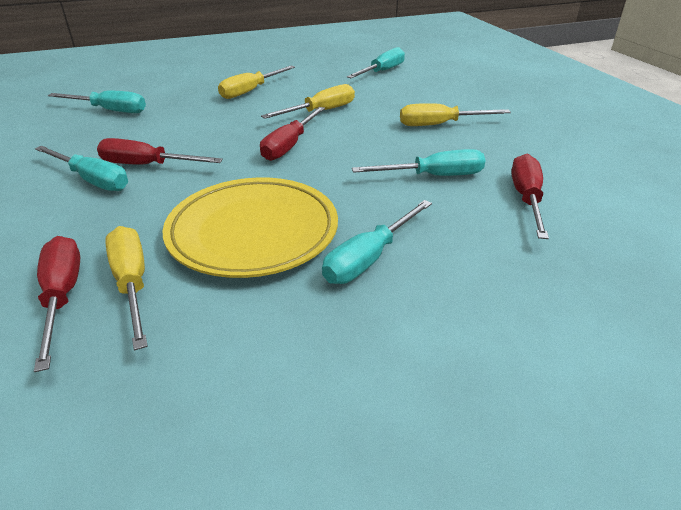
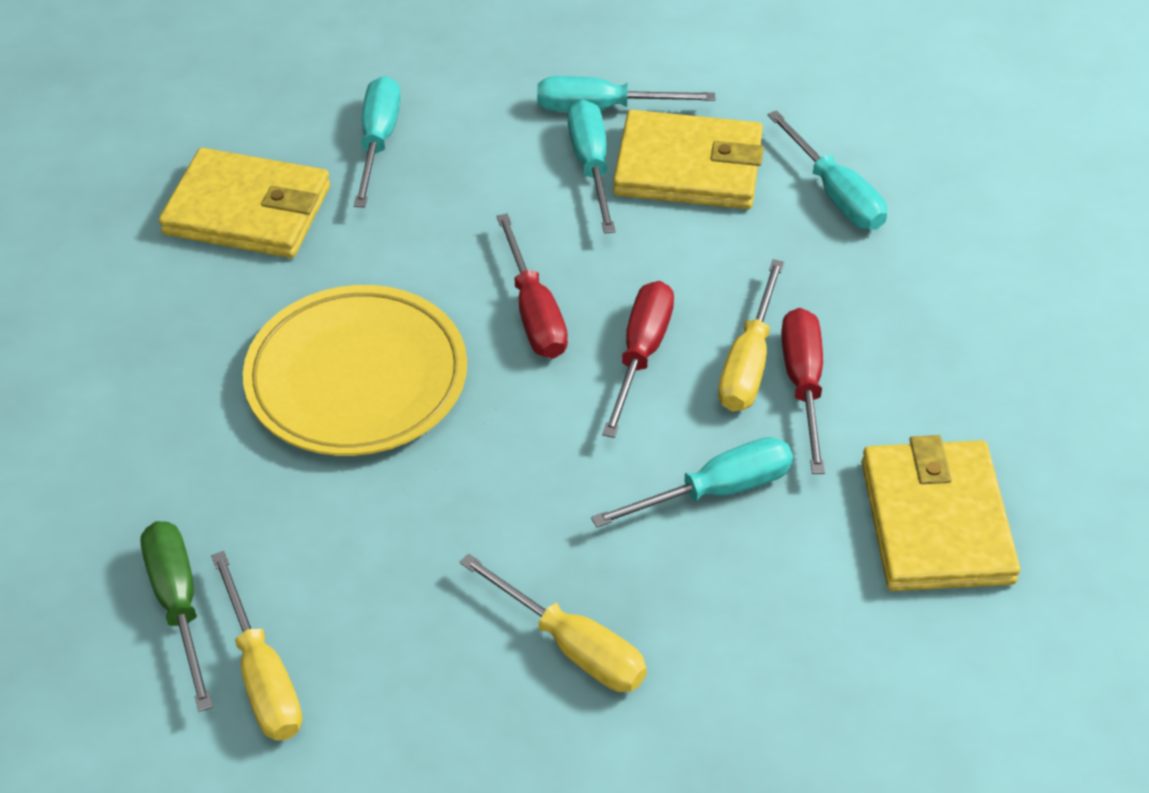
green screwdriver: 0 -> 1
red screwdriver: 4 -> 3
yellow screwdriver: 4 -> 3
yellow wallet: 0 -> 3

